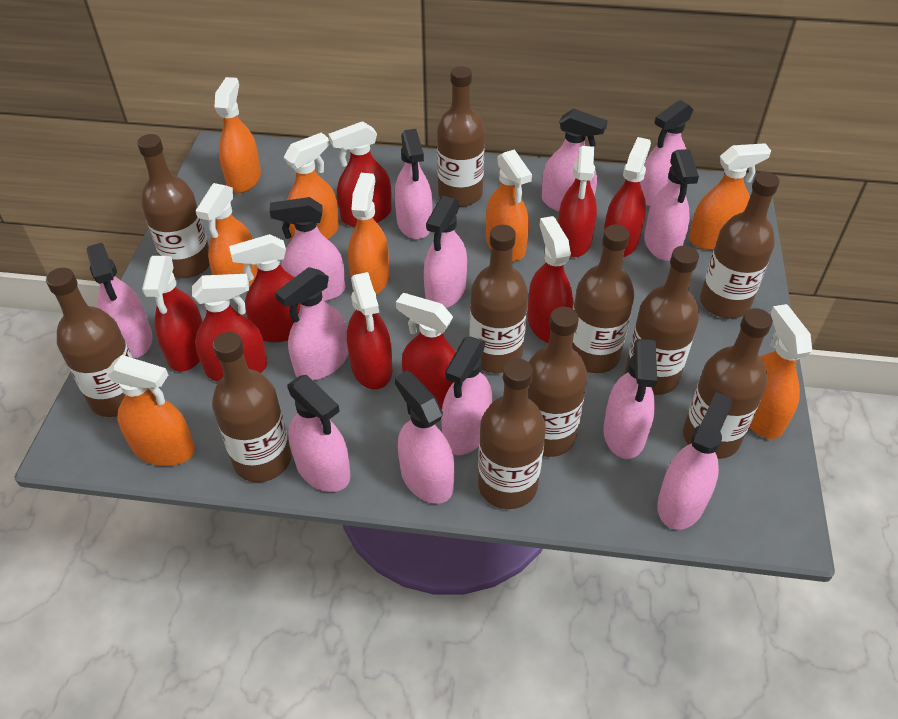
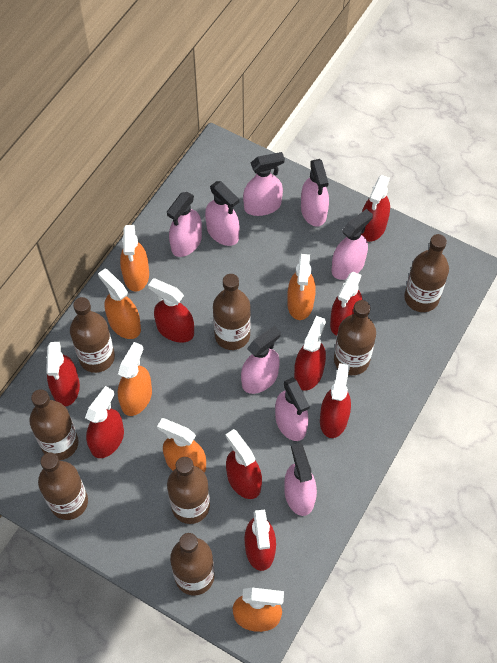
brown bottle: 11 -> 8
orange spray bottle: 8 -> 6
pink spray bottle: 13 -> 8

